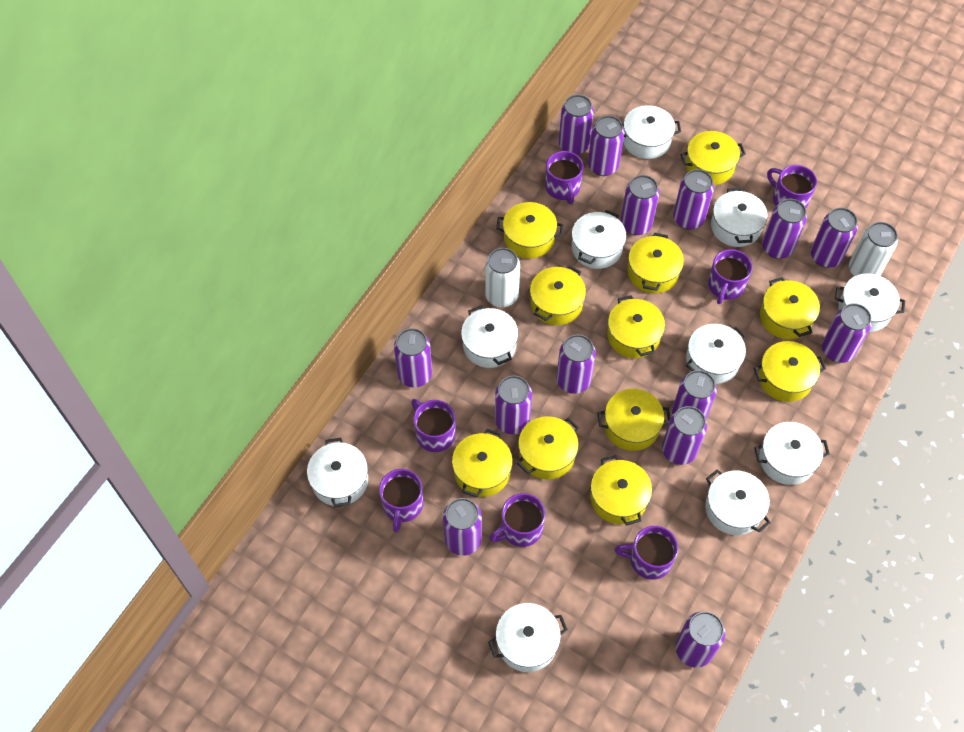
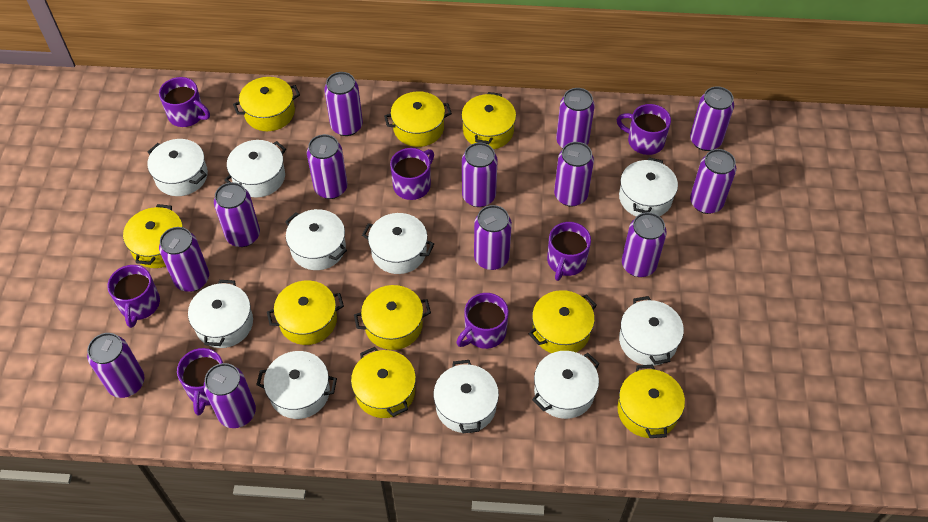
purple can: 14 -> 13
white can: 2 -> 0
yellow pot: 11 -> 9

